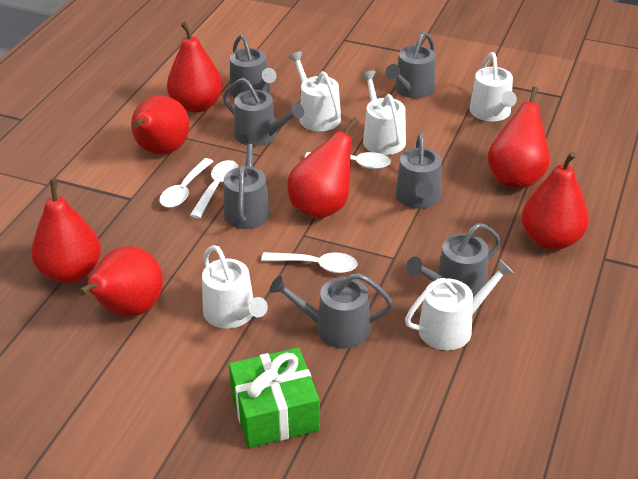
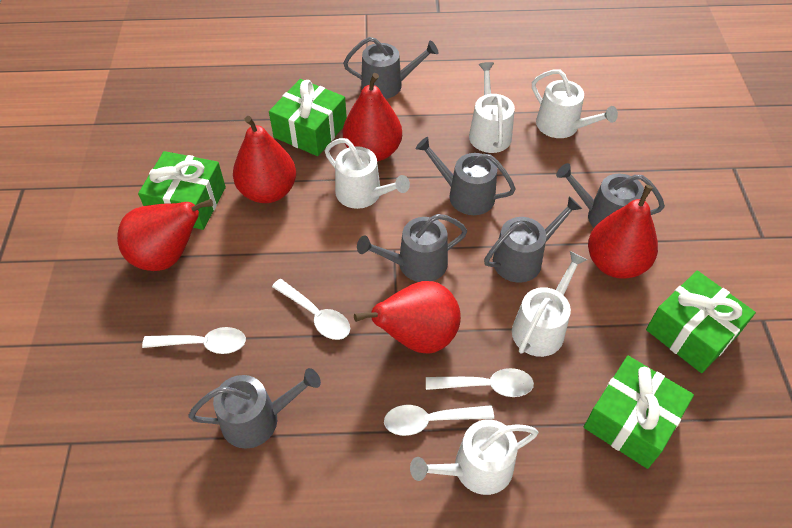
green gift: 1 -> 4
grey watering can: 7 -> 6
red pear: 7 -> 5

